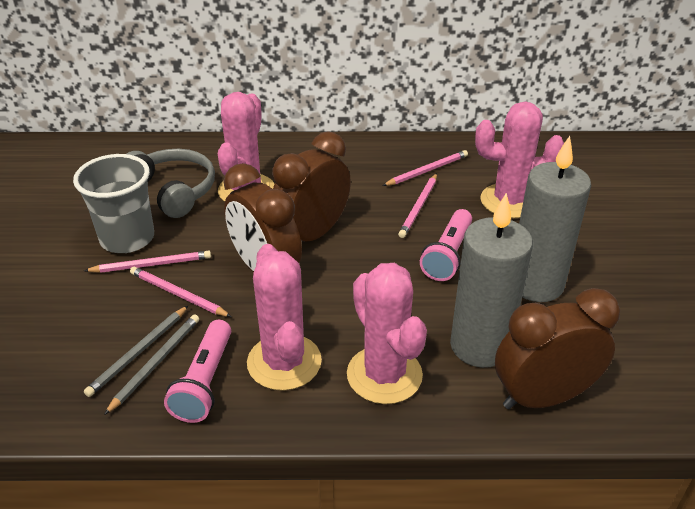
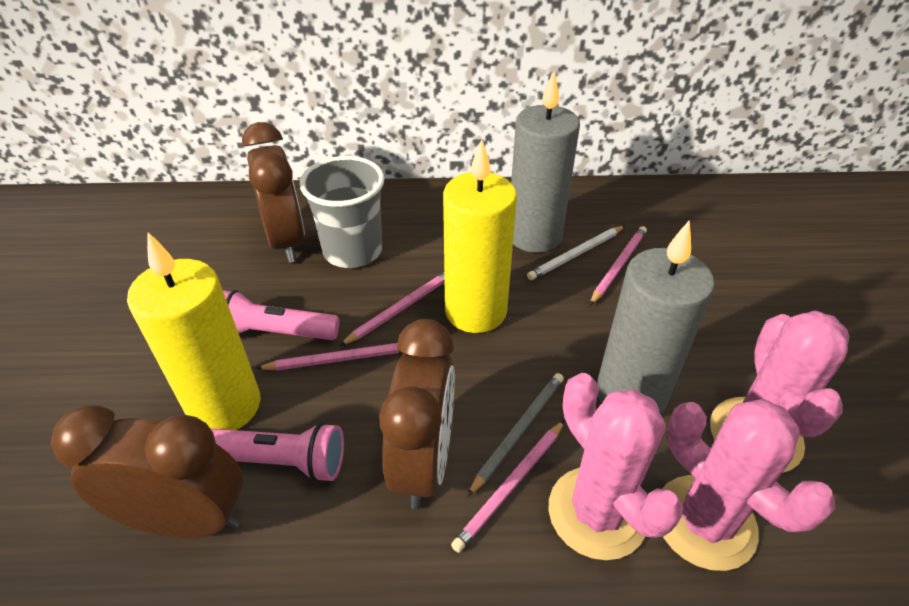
grey headphones: 1 -> 0
grey pencil: 2 -> 1
pink cactus: 4 -> 3
white pencil: 0 -> 1
yellow candle: 0 -> 2

